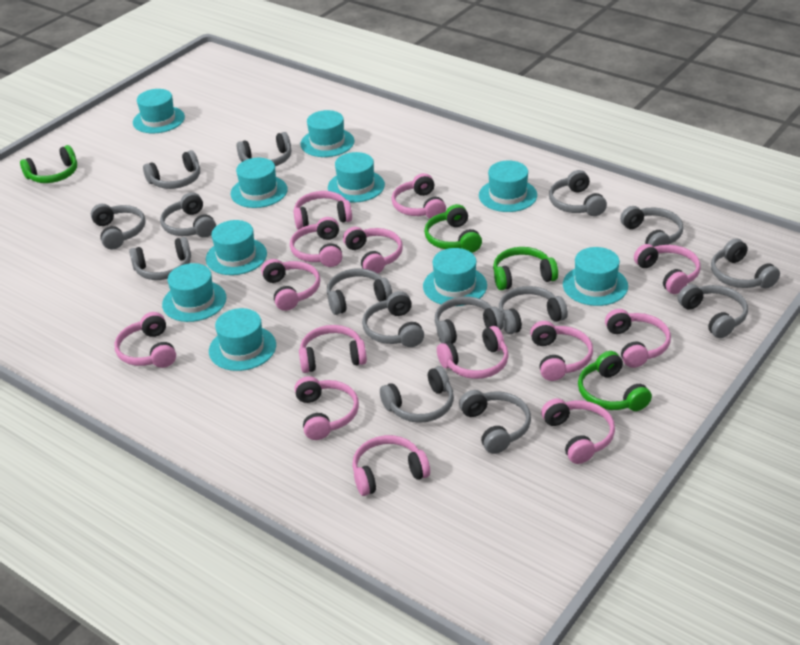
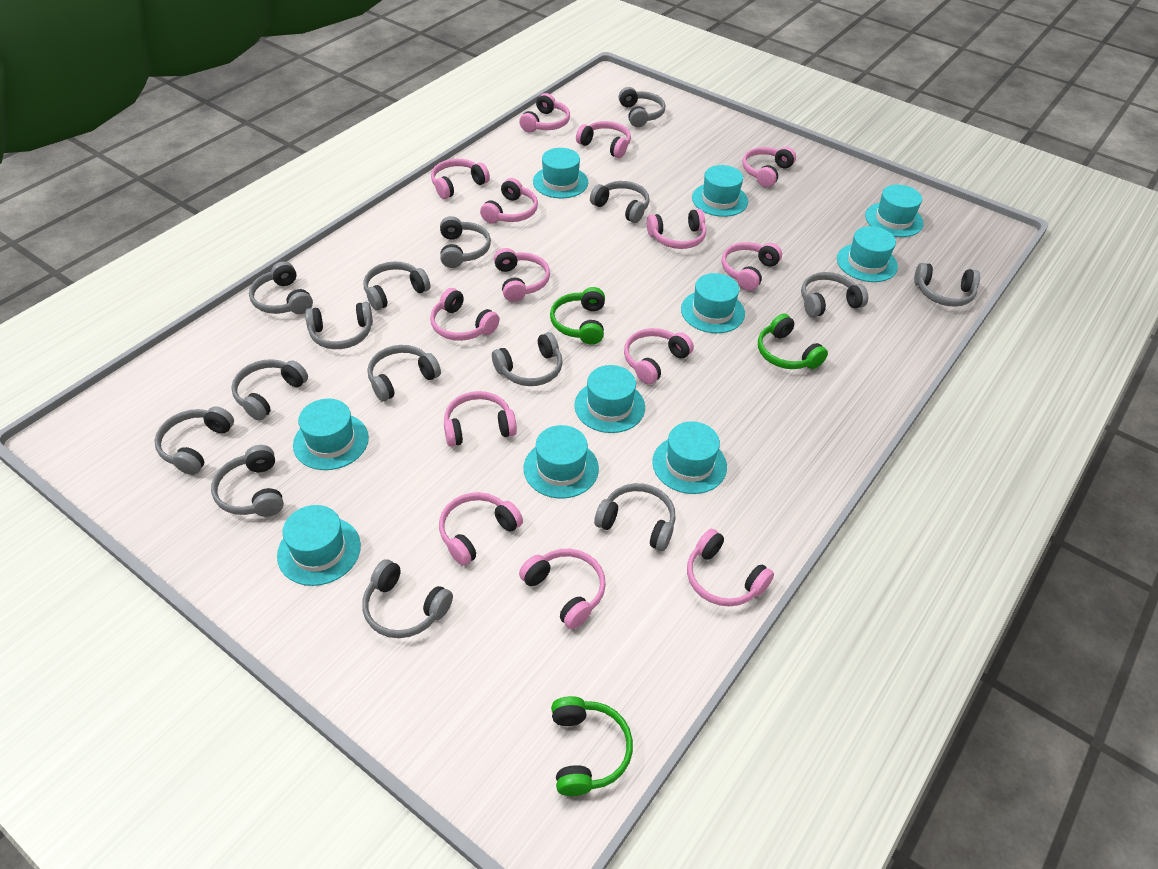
green headphones: 4 -> 3

